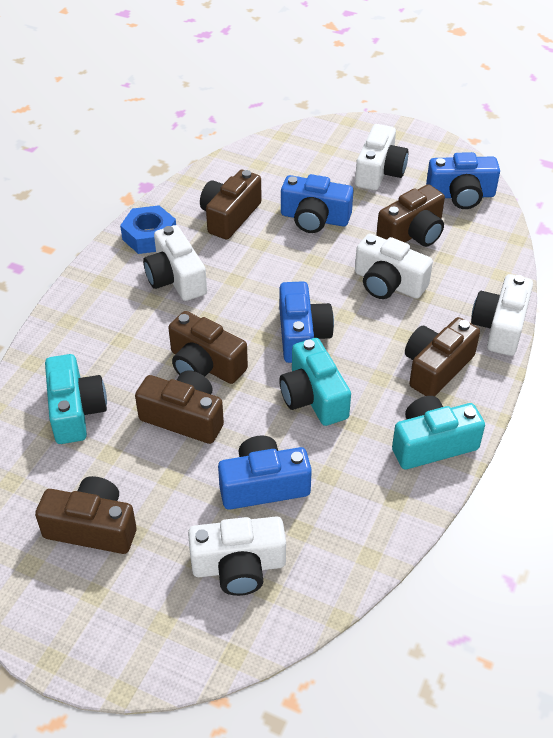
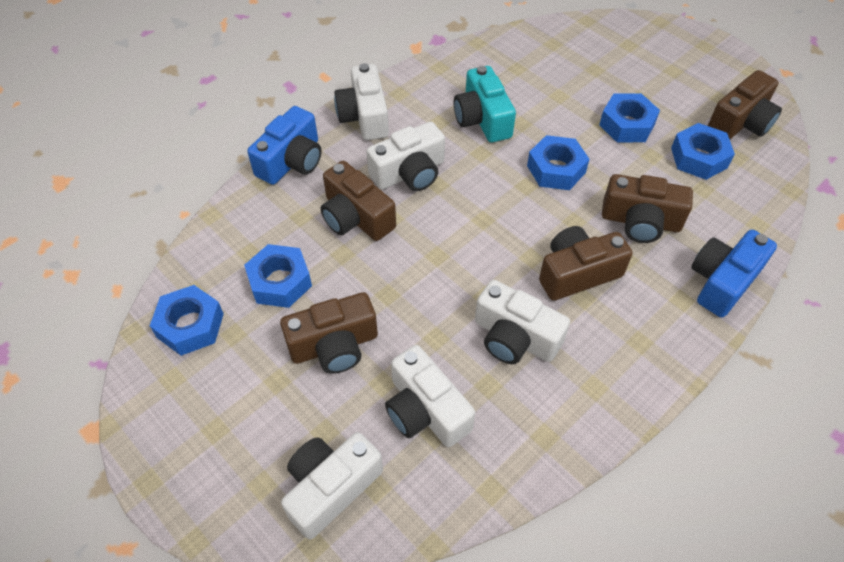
blue camera: 4 -> 2
blue nut: 1 -> 5
brown camera: 6 -> 5
turquoise camera: 3 -> 1

